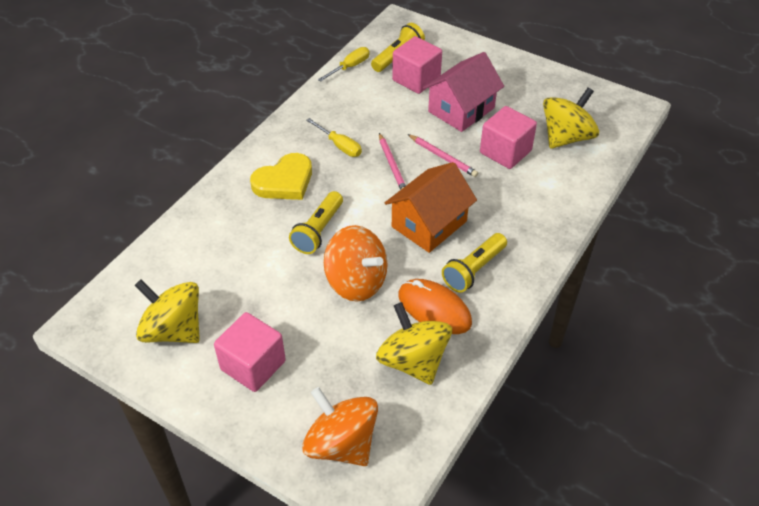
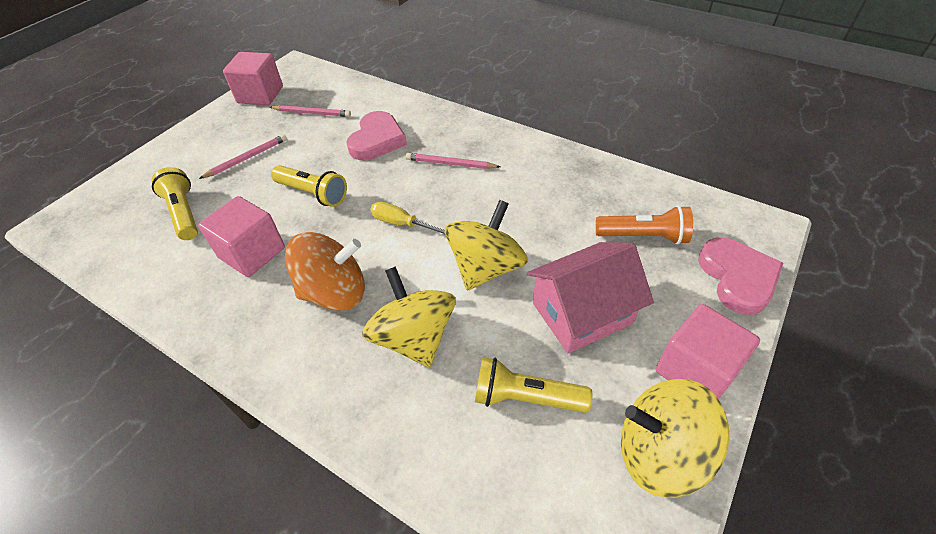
orange flashlight: 0 -> 1
orange house: 1 -> 0
orange mouse: 1 -> 0
orange spinning top: 2 -> 1
pink heart: 0 -> 2
pink pencil: 2 -> 3
yellow heart: 1 -> 0
yellow screwdriver: 2 -> 1

